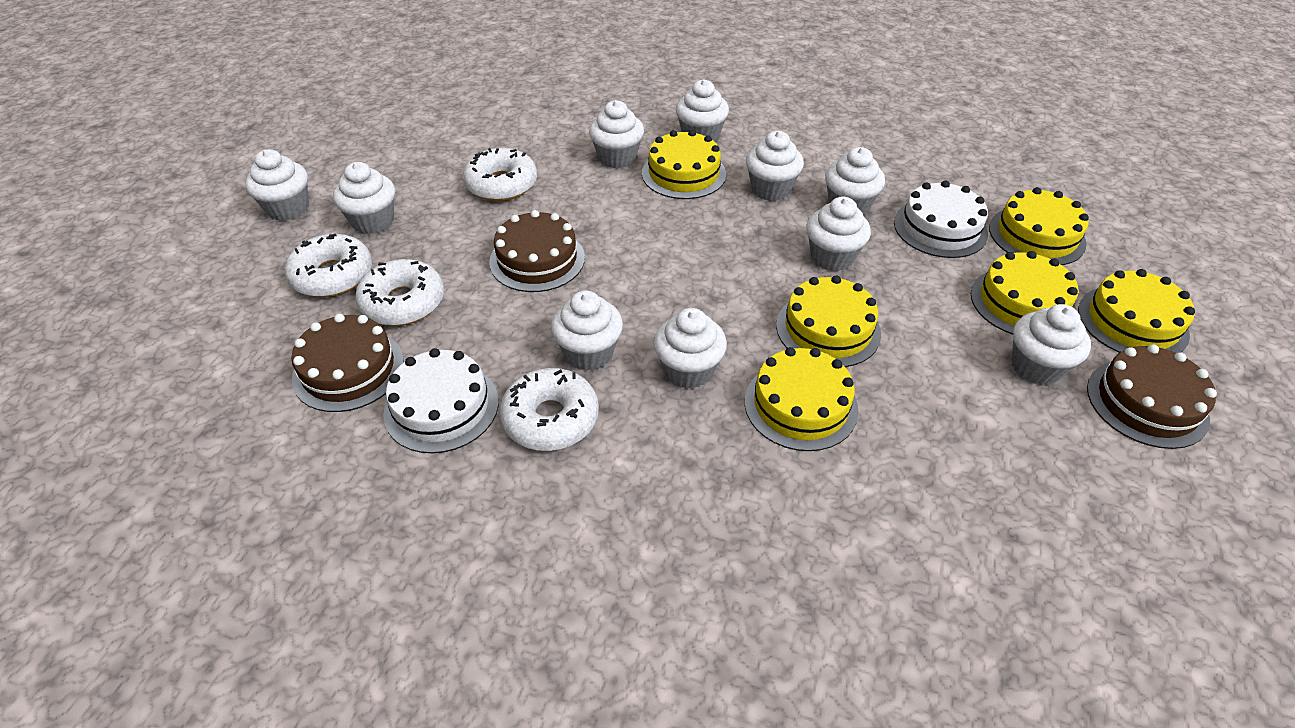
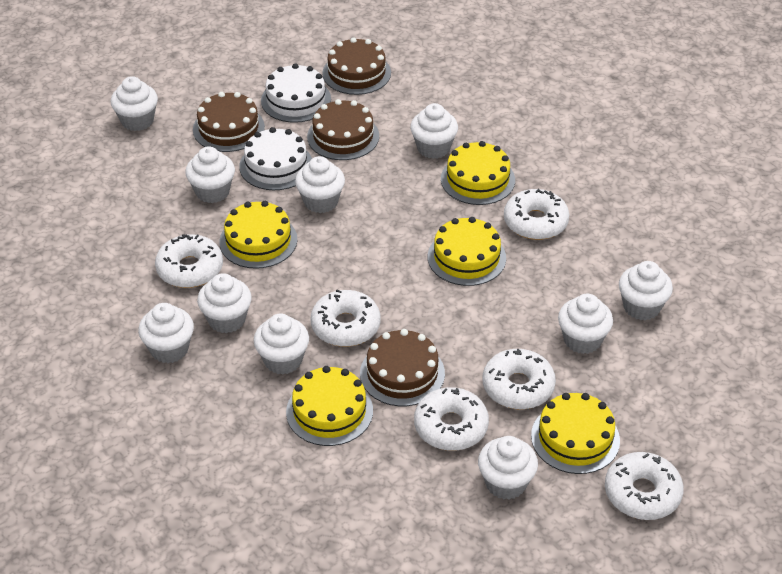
brown cake: 3 -> 4
white donut: 4 -> 6
yellow cake: 6 -> 5

